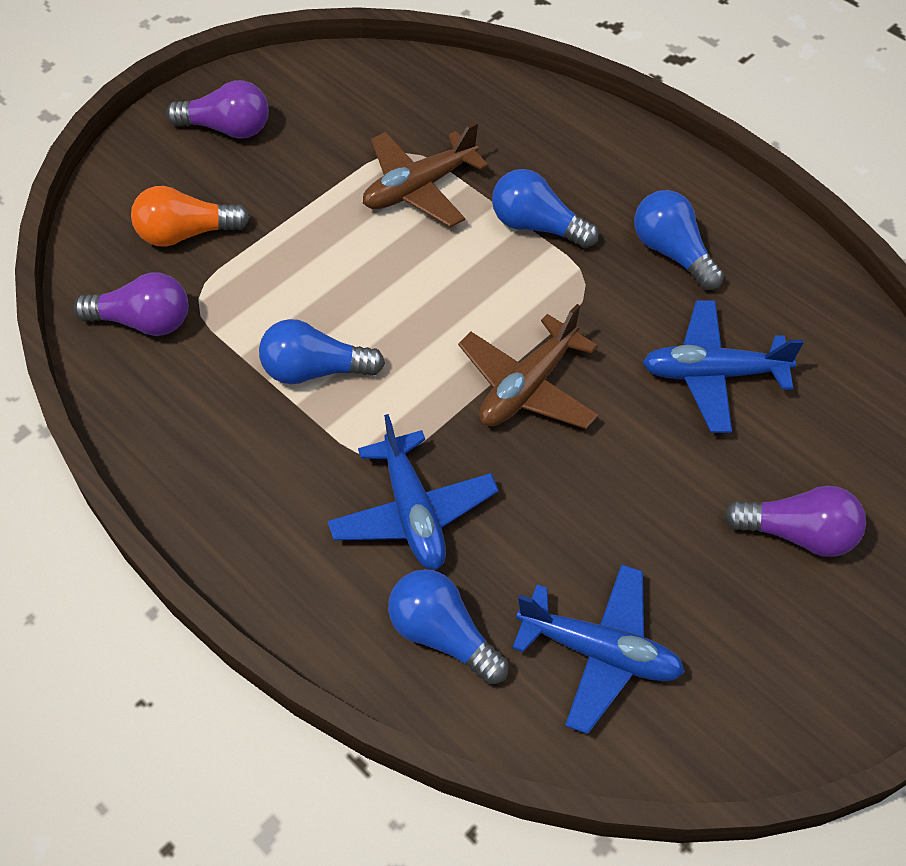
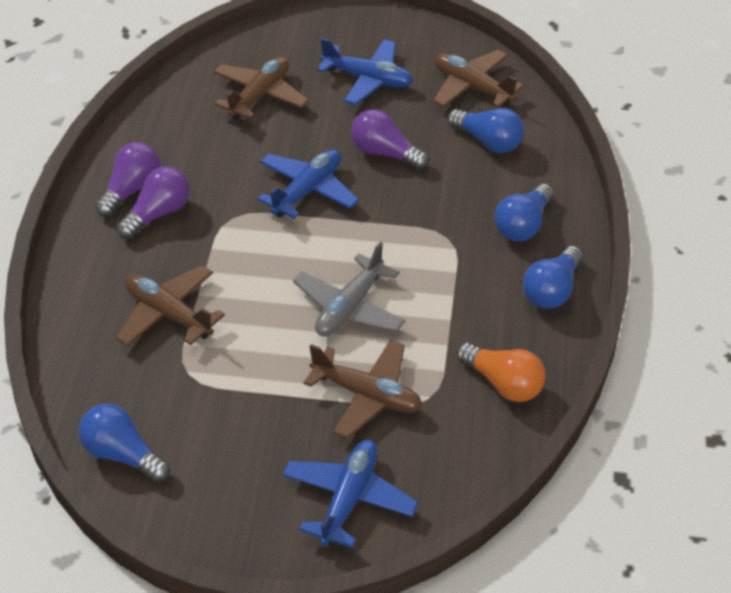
brown plane: 2 -> 4
grey plane: 0 -> 1

